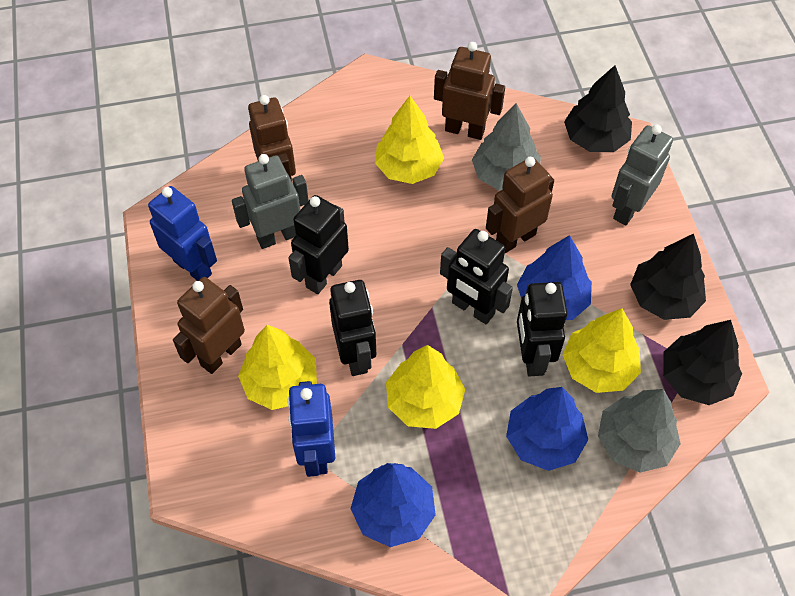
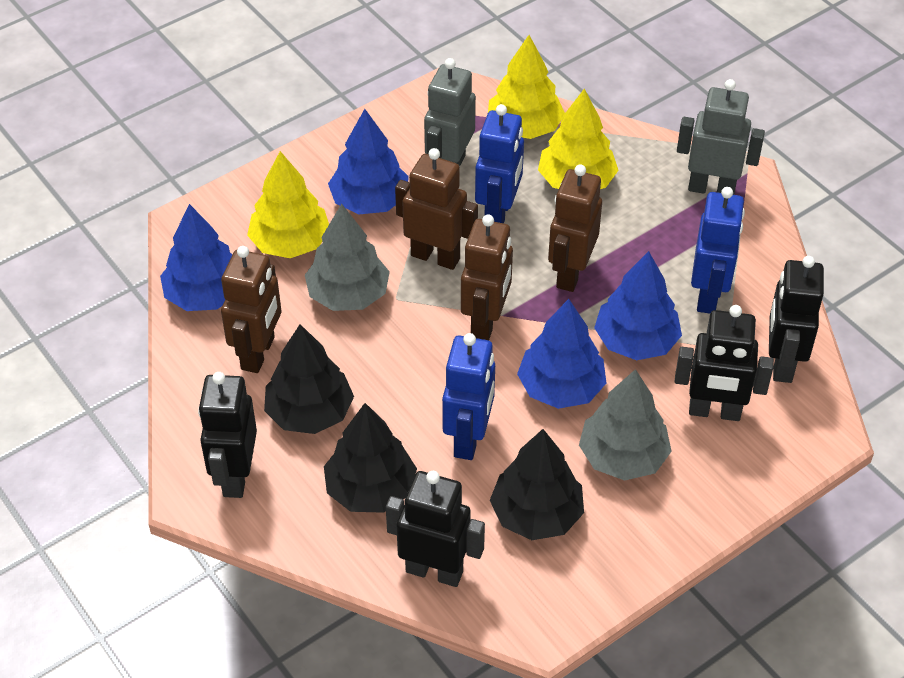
blue robot: 2 -> 3
blue tree: 3 -> 4
yellow tree: 4 -> 3

